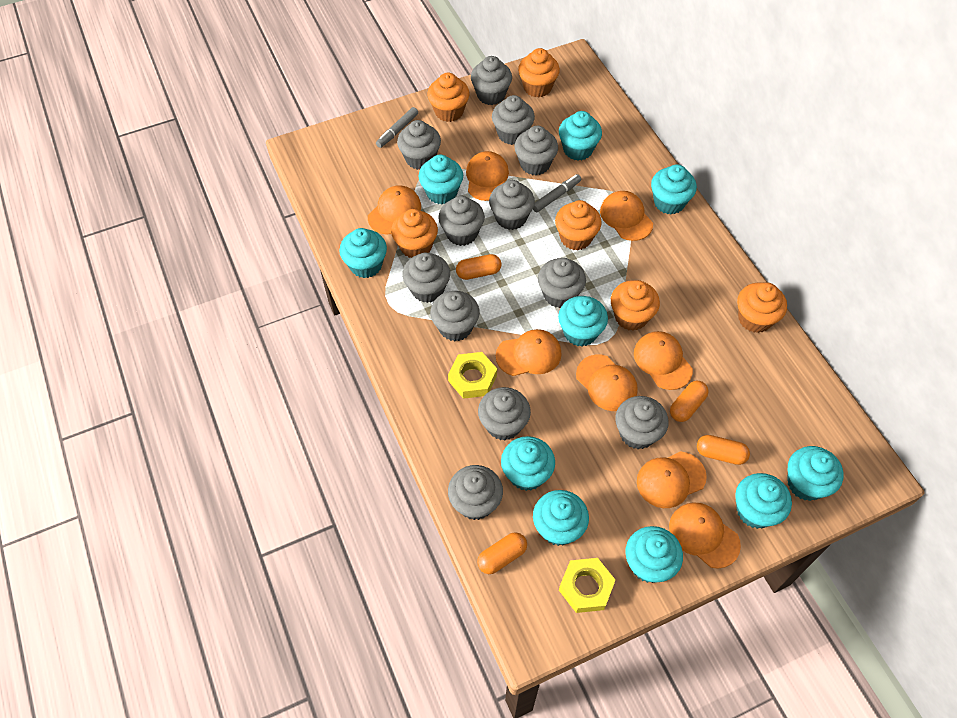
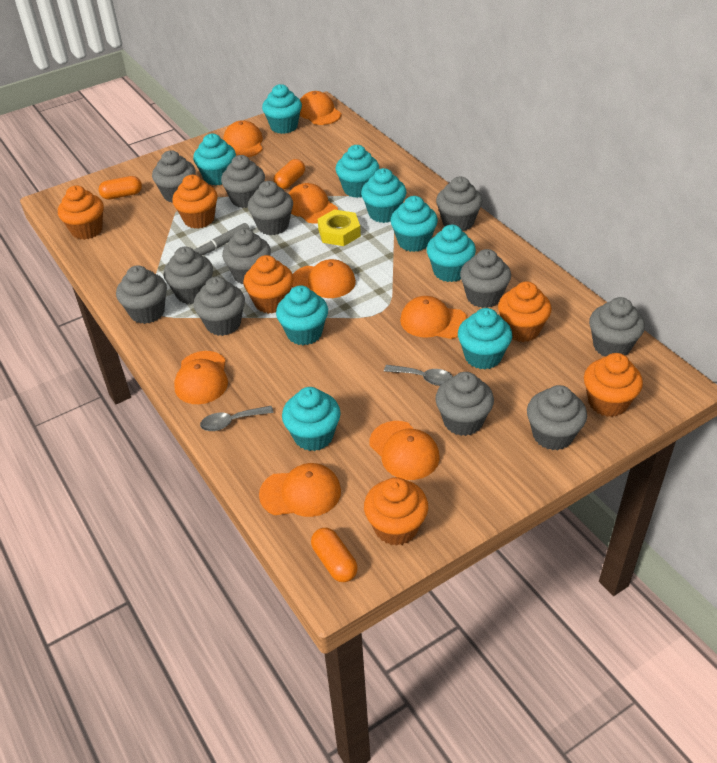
grey marker: 2 -> 1
grey spoon: 0 -> 2
orange capsule: 4 -> 3
turquoise cupcake: 10 -> 9
yellow nut: 2 -> 1

